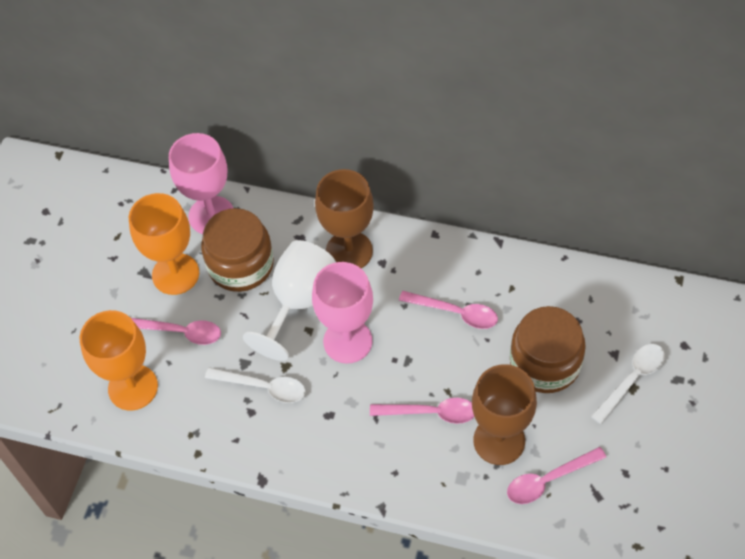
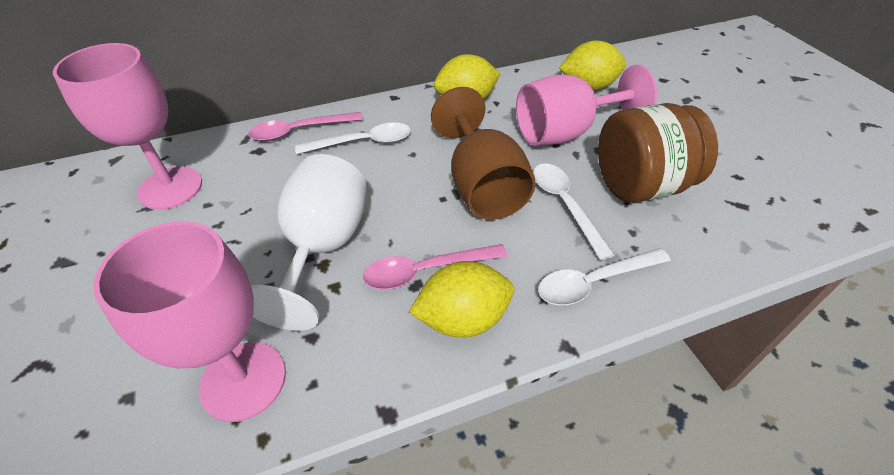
brown goblet: 2 -> 1
brown jar: 2 -> 1
orange goblet: 2 -> 0
pink goblet: 2 -> 3
pink spoon: 4 -> 2
white spoon: 2 -> 3
yellow lemon: 0 -> 3

